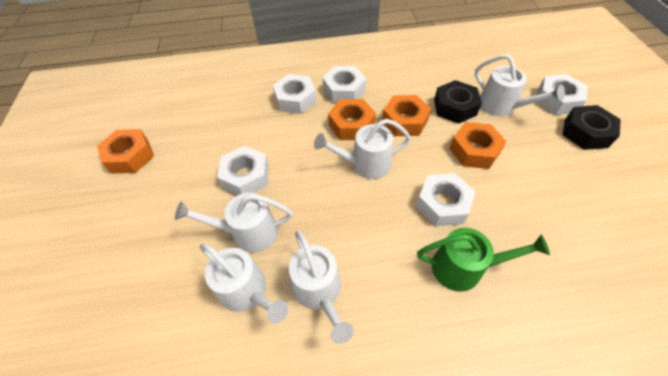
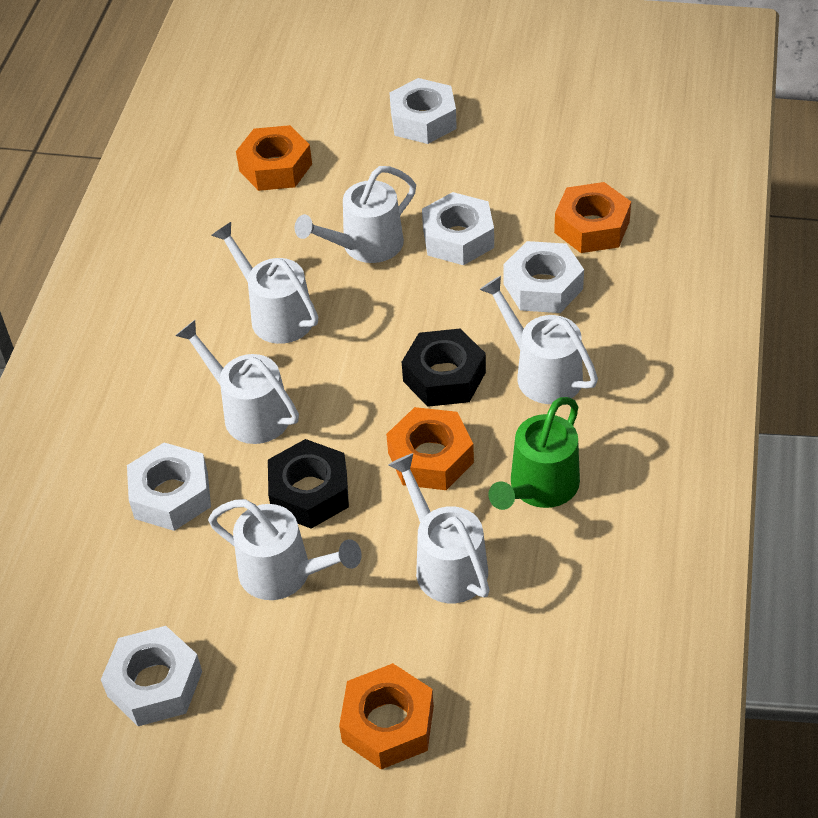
white watering can: 5 -> 6

